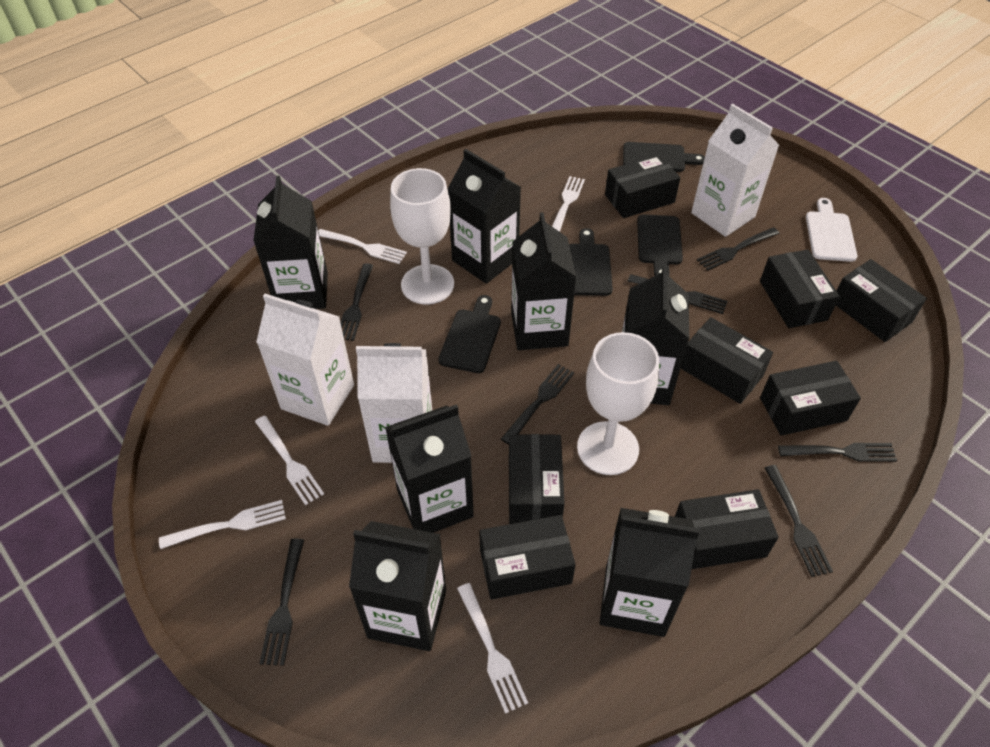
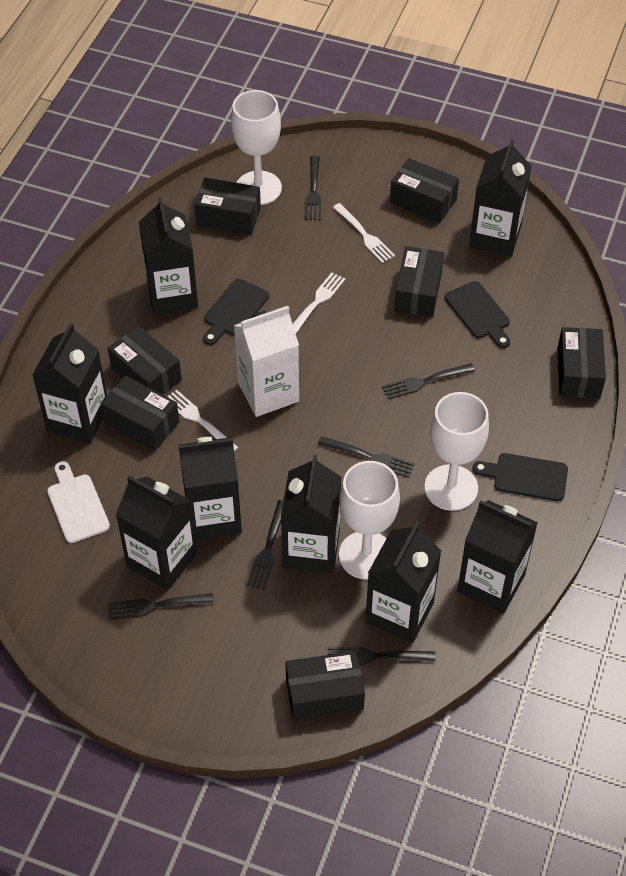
black box: 8 -> 7
black carton: 7 -> 8
black cutting board: 4 -> 3
black fork: 7 -> 6
white carton: 3 -> 1
white fork: 5 -> 3
white goblet: 2 -> 3

